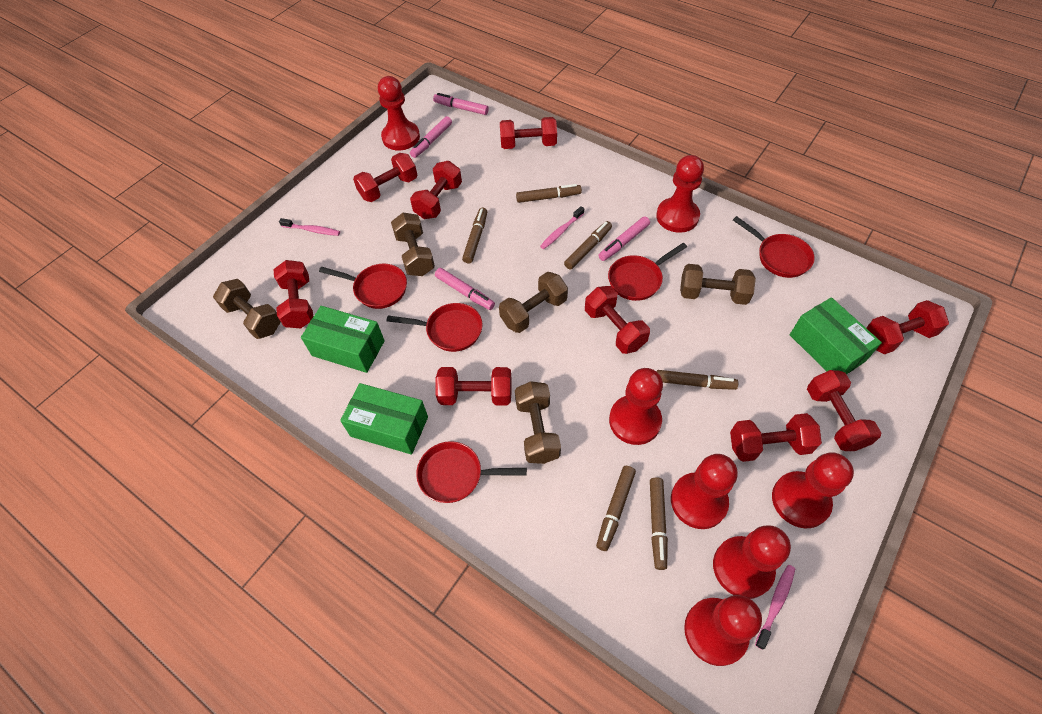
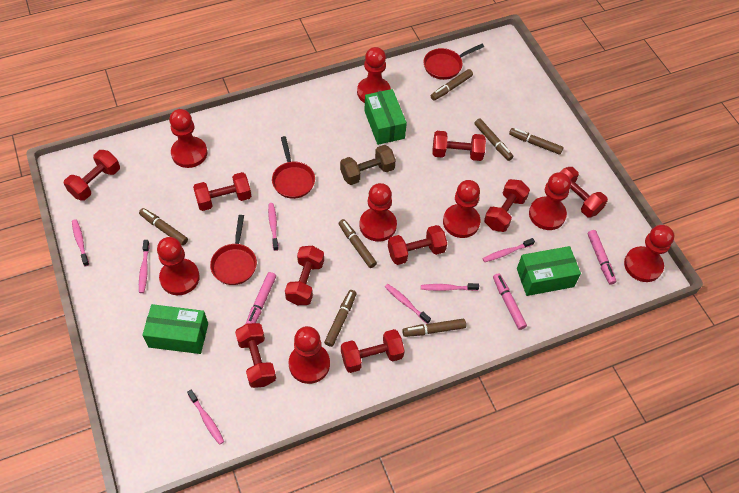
brown dumbbell: 5 -> 1
brown marker: 6 -> 7
pink marker: 4 -> 3
pink toothbrush: 3 -> 7
red pan: 5 -> 3
red pawn: 7 -> 8

